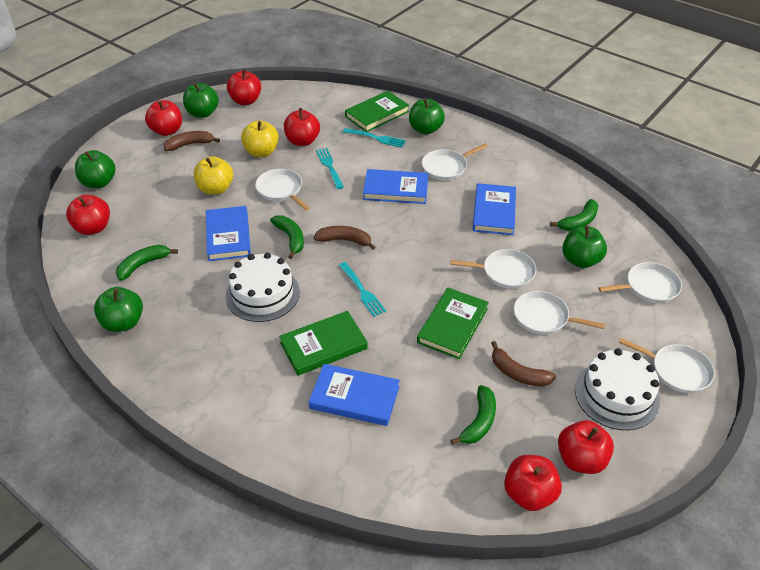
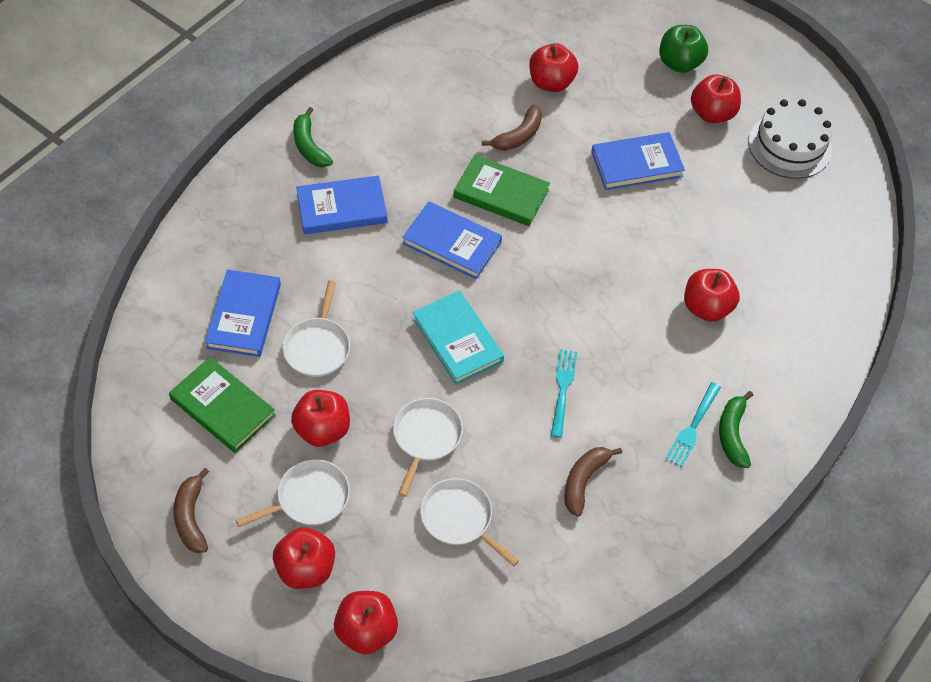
green apple: 5 -> 1
green banana: 4 -> 2
green book: 3 -> 2
turquoise book: 0 -> 1
turquoise fork: 3 -> 2
white cake: 2 -> 1
white pan: 6 -> 4
yellow apple: 2 -> 0

